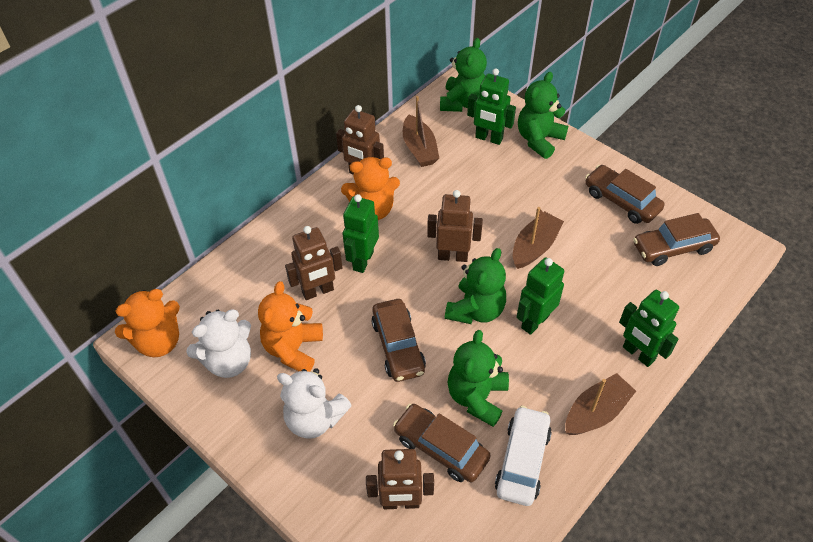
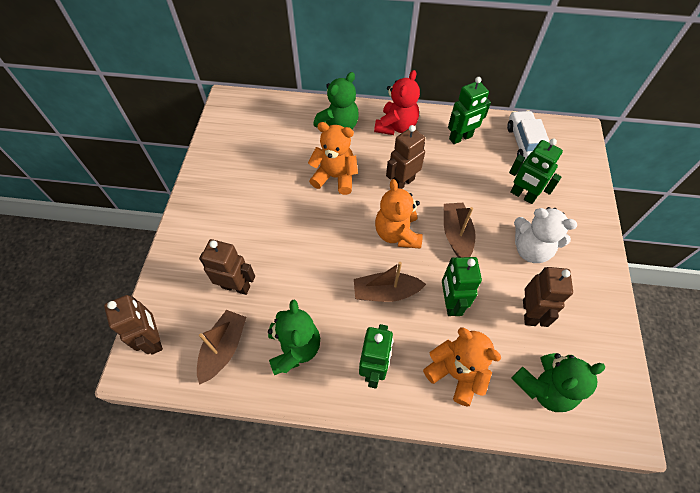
brown car: 4 -> 0
green teddy bear: 4 -> 3
red teddy bear: 0 -> 1
white teddy bear: 2 -> 1

